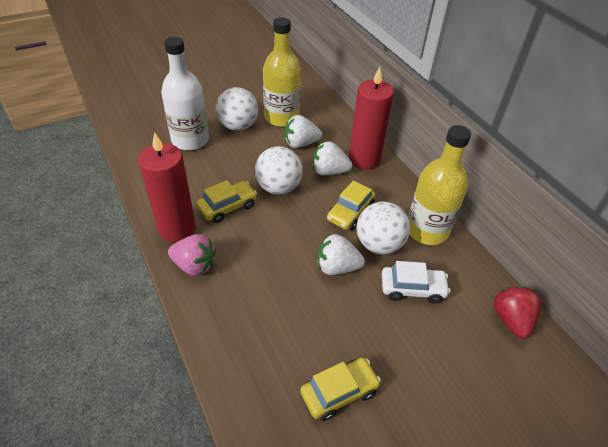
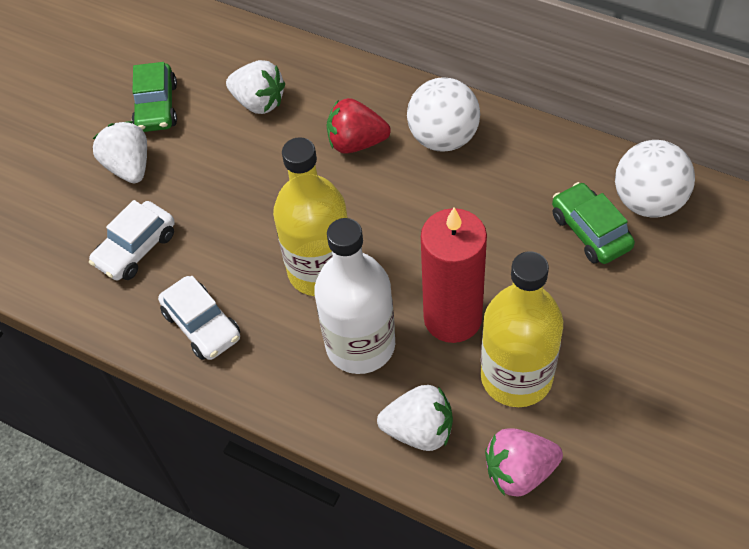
green car: 0 -> 2
red candle: 2 -> 1
white ball: 3 -> 2
white car: 1 -> 2
yellow car: 3 -> 0

